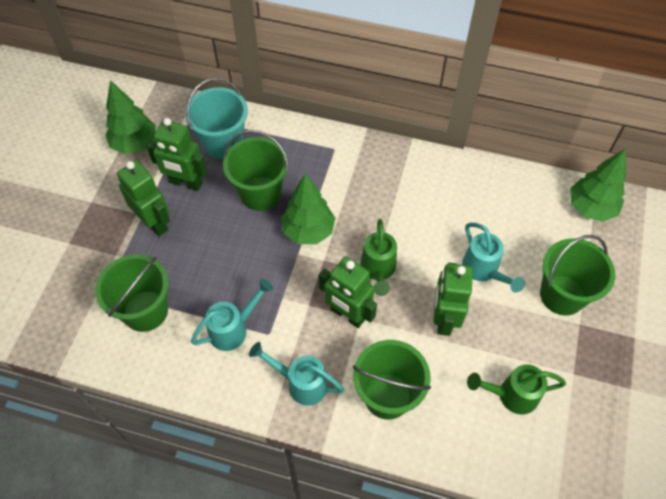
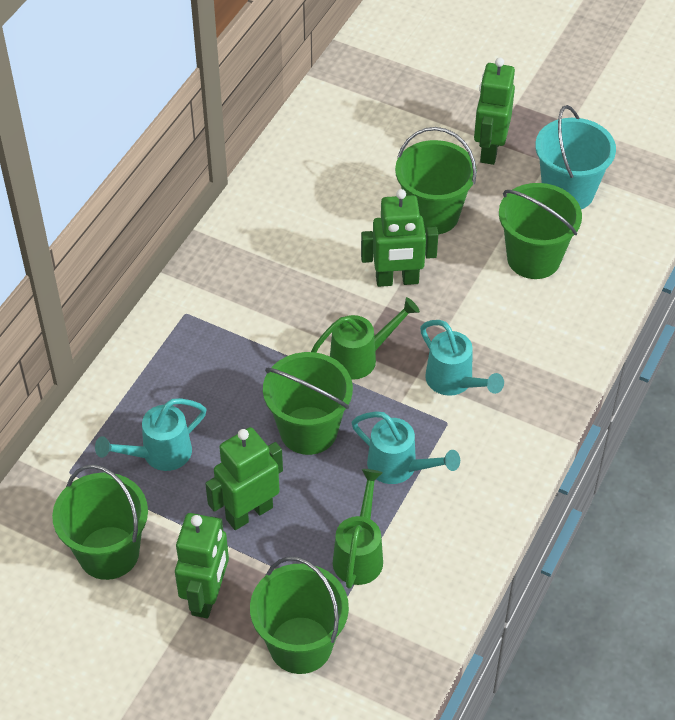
green bucket: 4 -> 5
green tree: 3 -> 0

